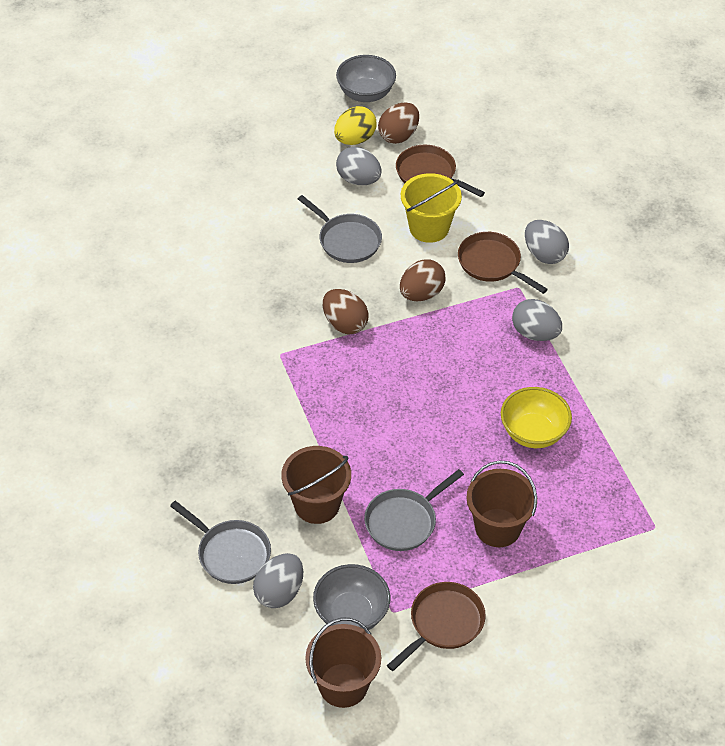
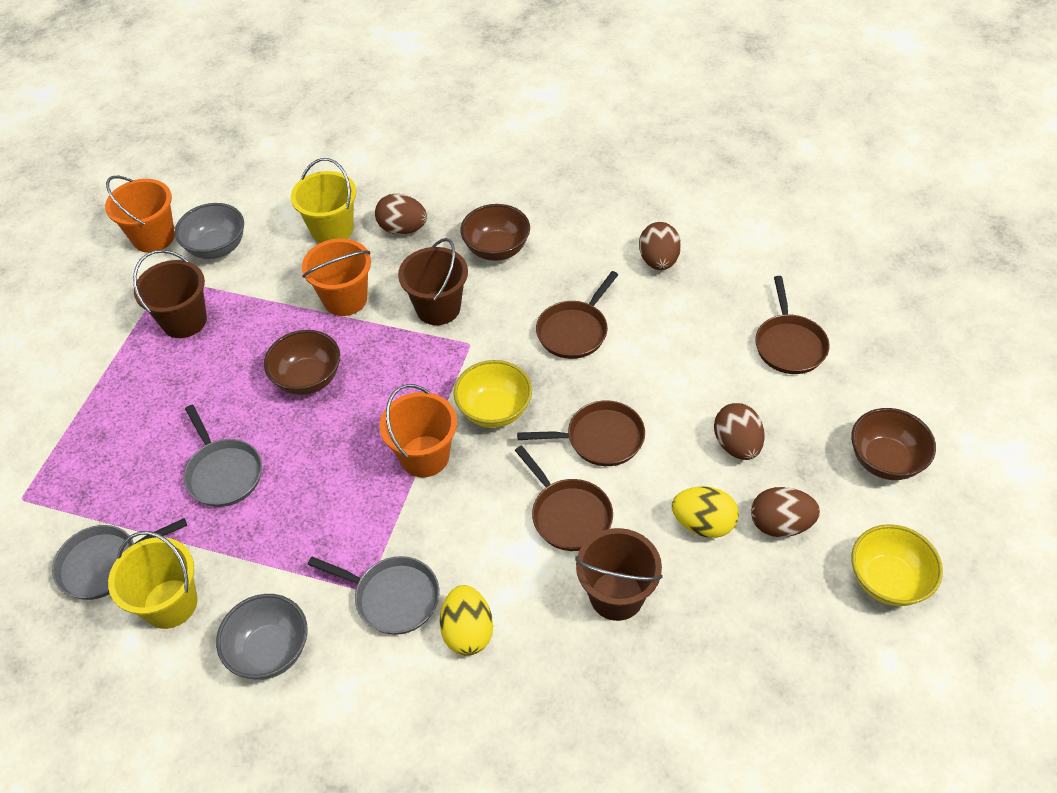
brown bowl: 0 -> 3
brown egg: 3 -> 4
brown pan: 3 -> 4
grey egg: 4 -> 0
orange bucket: 0 -> 3
yellow bowl: 1 -> 2
yellow bucket: 1 -> 2
yellow egg: 1 -> 2

